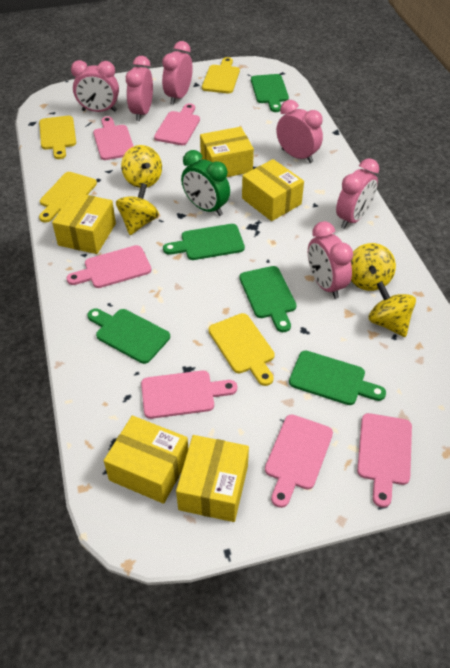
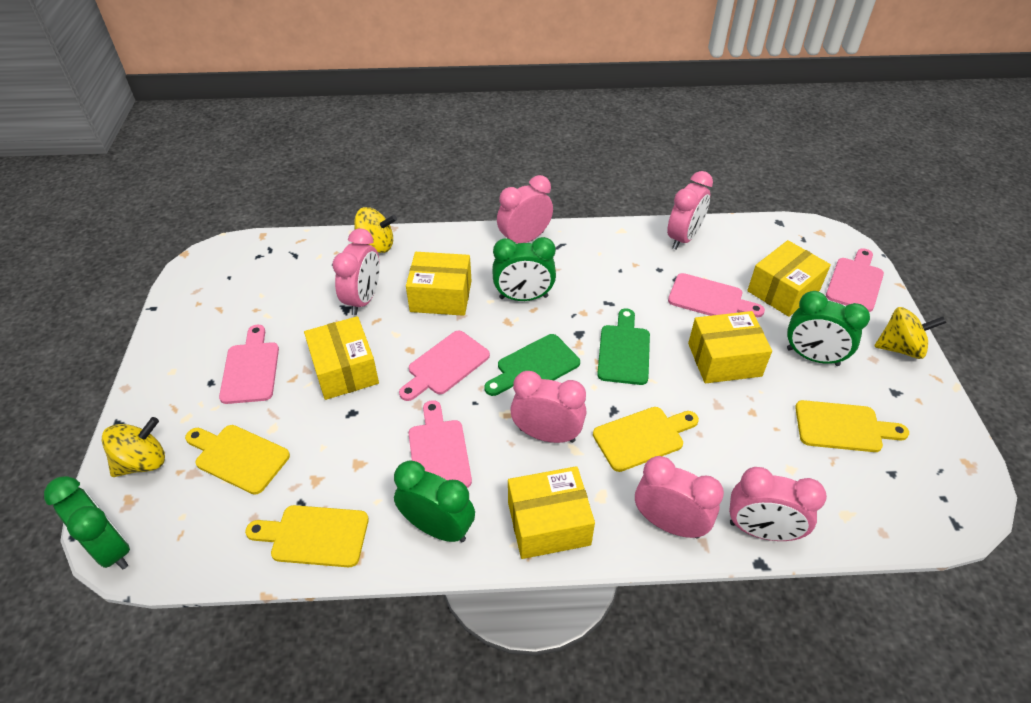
green clock: 1 -> 4
green cutting board: 5 -> 2
pink cutting board: 6 -> 5
yellow spinning top: 4 -> 3

